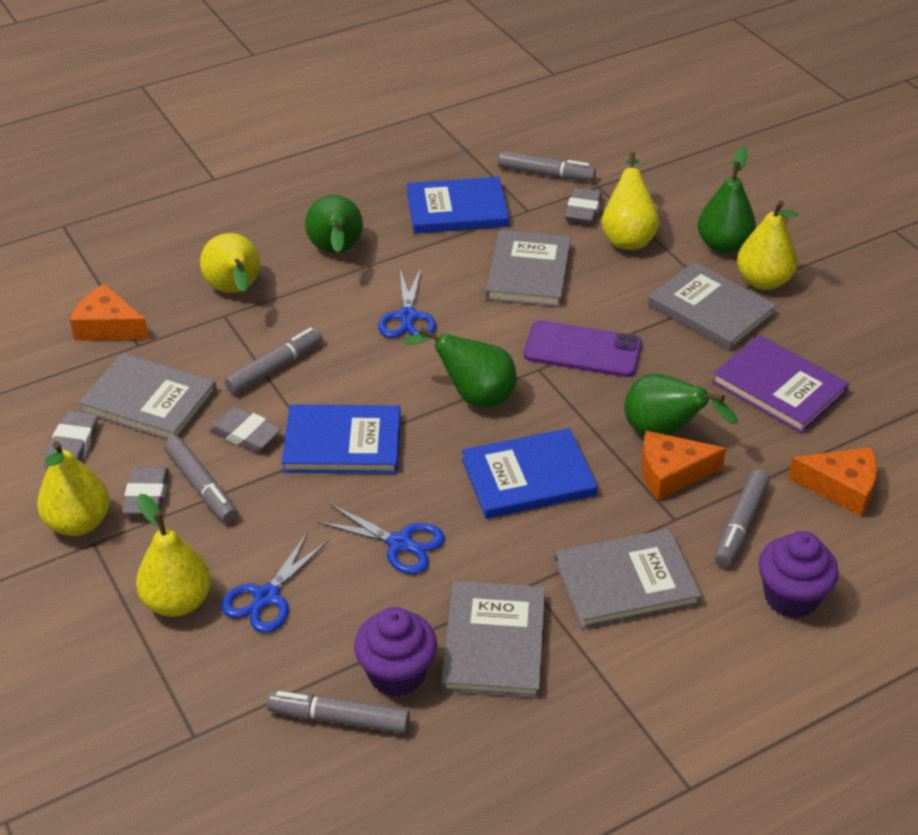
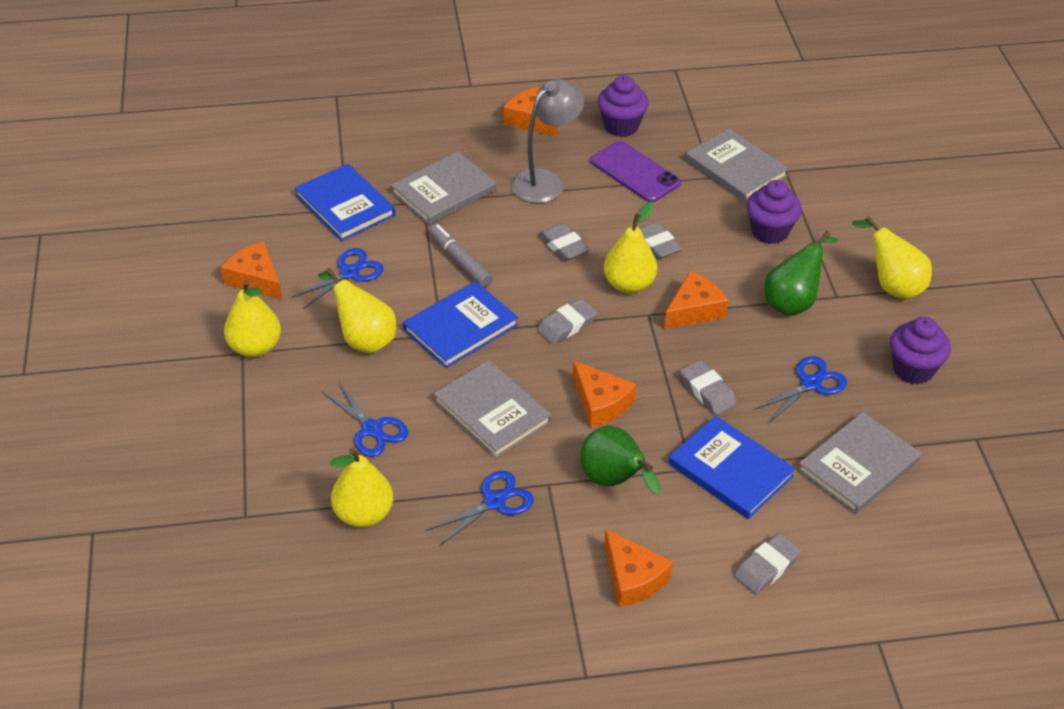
blue scissors: 3 -> 4
green pear: 4 -> 2
grey book: 5 -> 4
grey eraser: 4 -> 5
grey lamp: 0 -> 1
grey marker: 5 -> 1
orange cheese: 3 -> 5
purple book: 1 -> 0
purple cupcake: 2 -> 3

